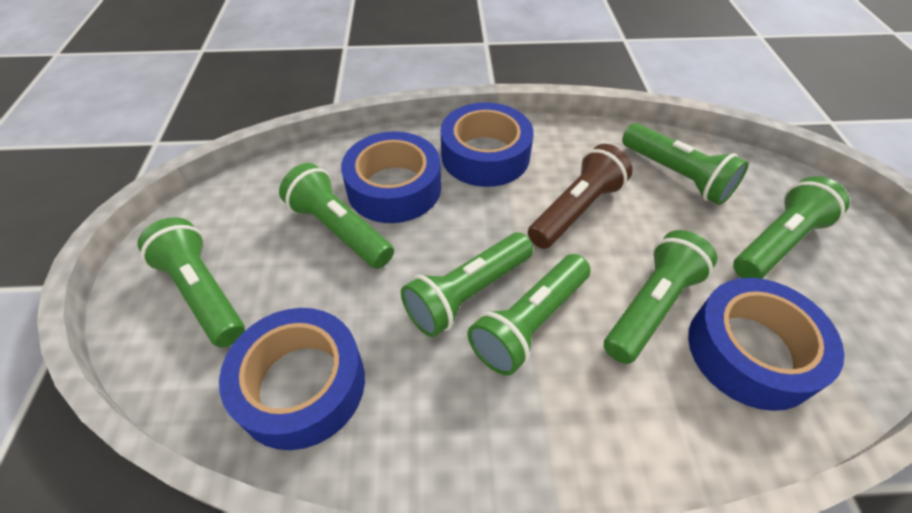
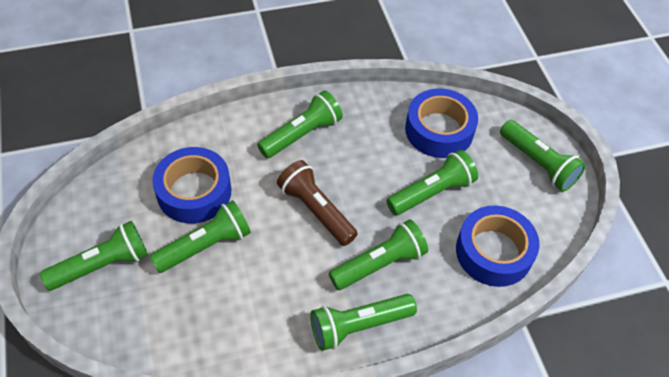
blue tape: 4 -> 3

